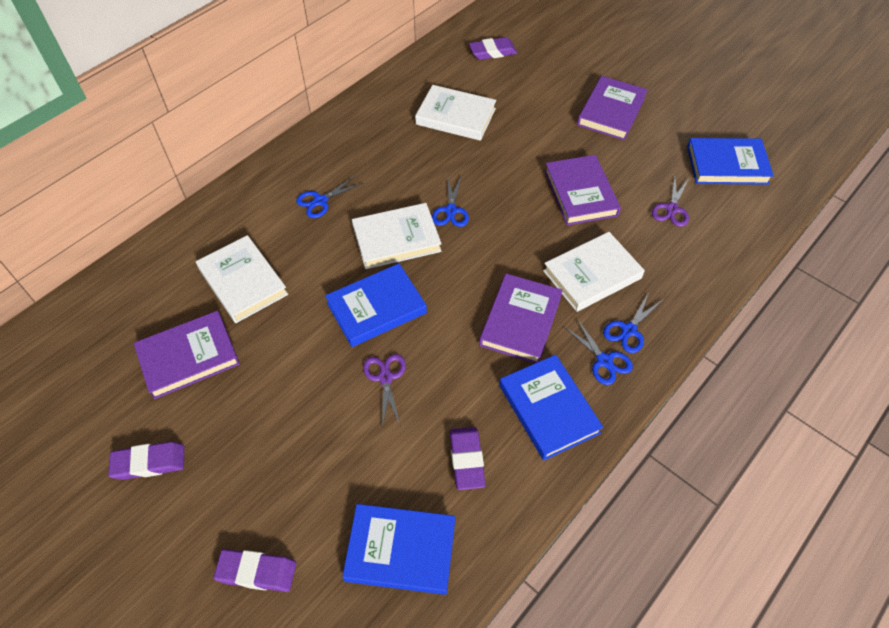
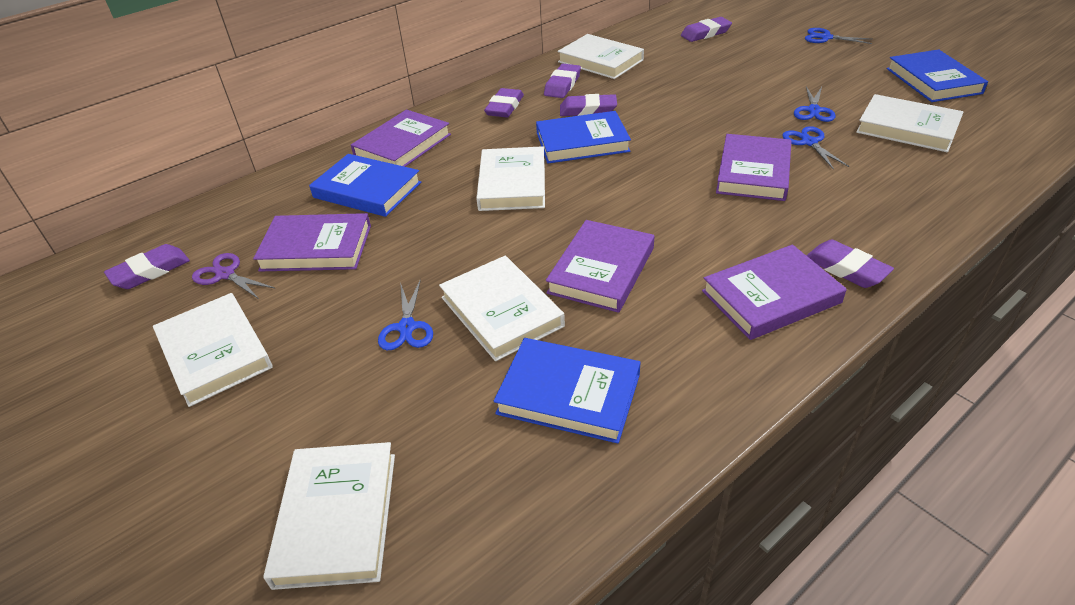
purple book: 4 -> 5
purple eraser: 4 -> 6
purple scissors: 2 -> 1
white book: 4 -> 6

